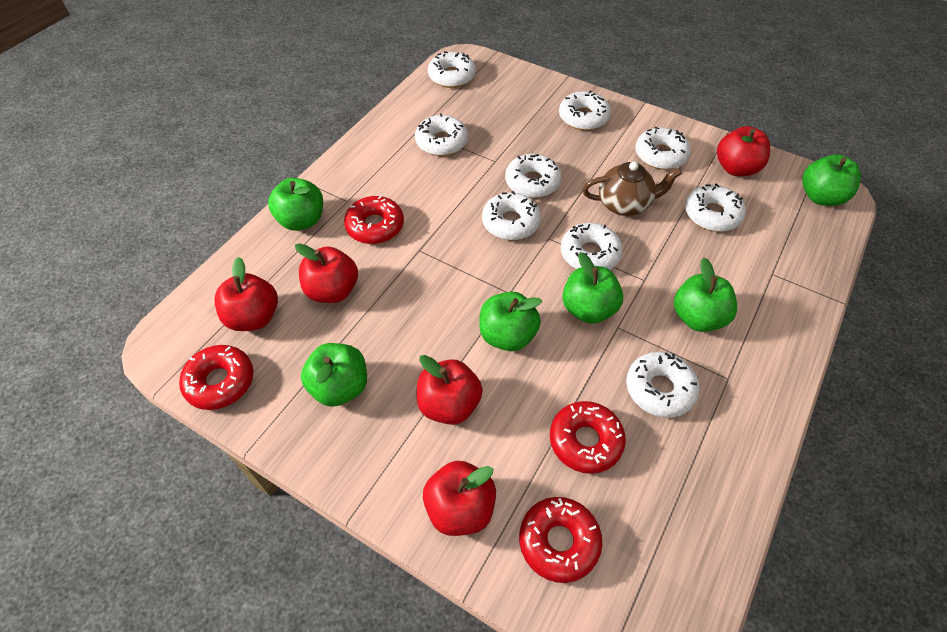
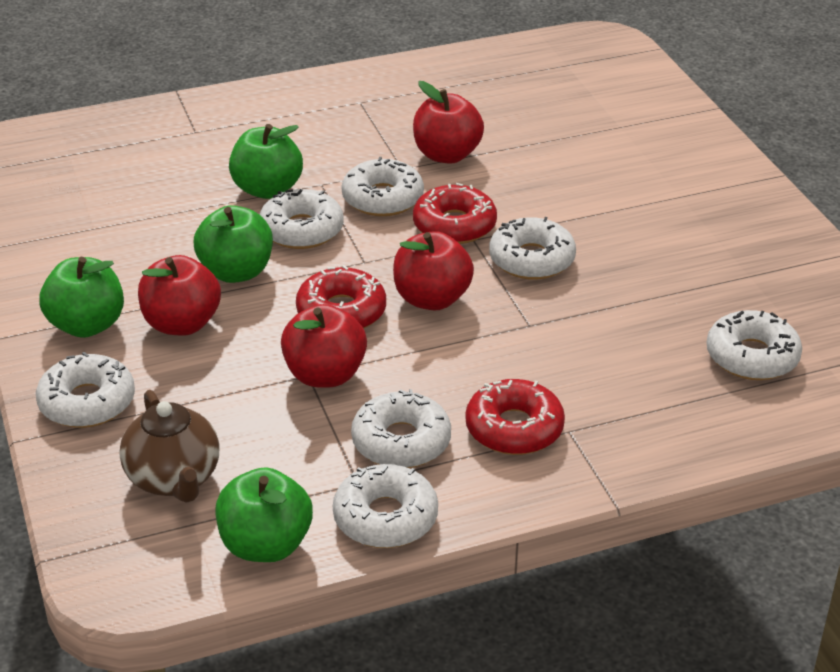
green apple: 6 -> 4
red apple: 5 -> 4
red donut: 4 -> 3
white donut: 9 -> 7

